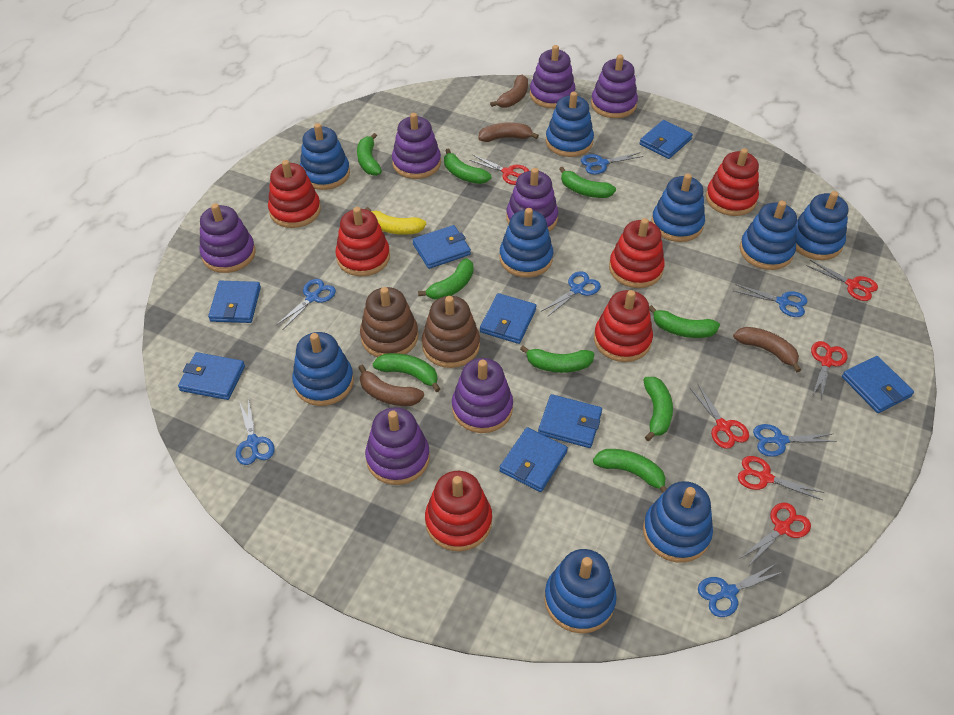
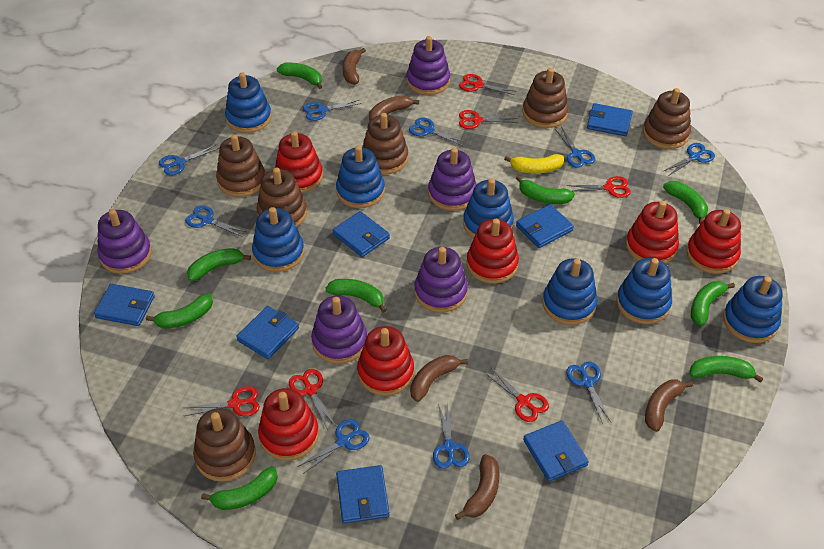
blue scissors: 7 -> 9
blue stacking toy: 9 -> 7
blue wallet: 8 -> 7
brown banana: 4 -> 5
brown stacking toy: 2 -> 6
purple stacking toy: 7 -> 5

